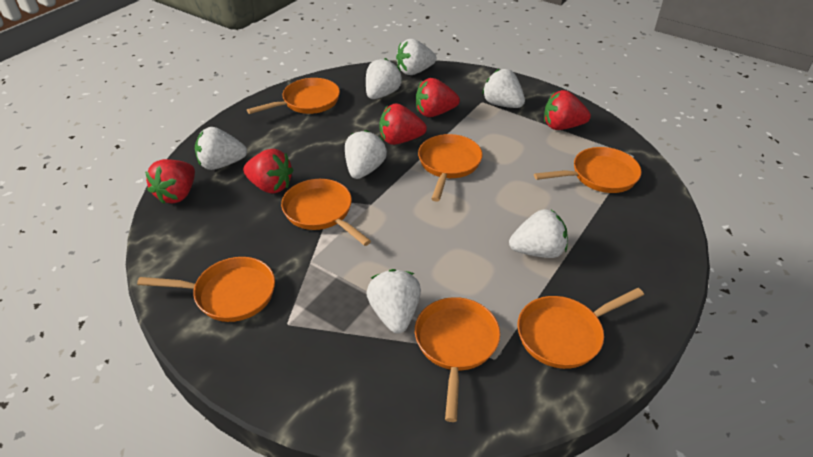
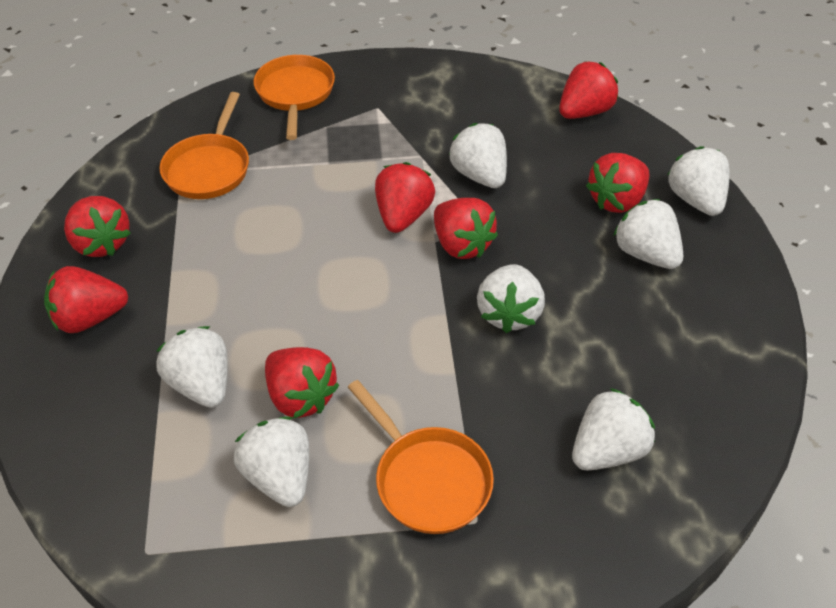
orange pan: 7 -> 3
red strawberry: 5 -> 7

